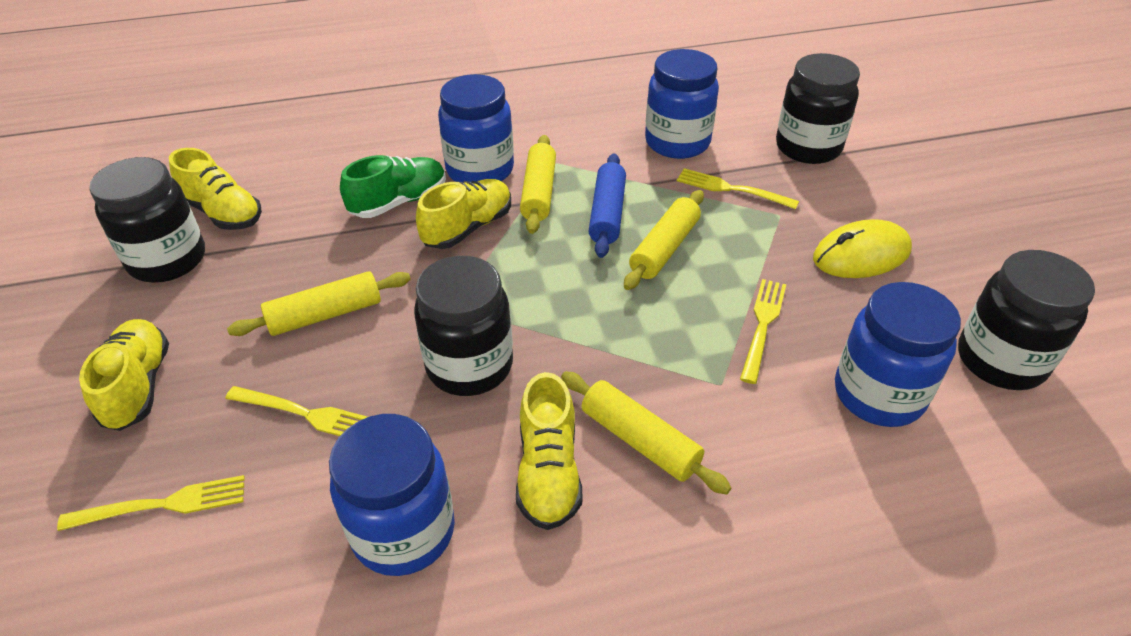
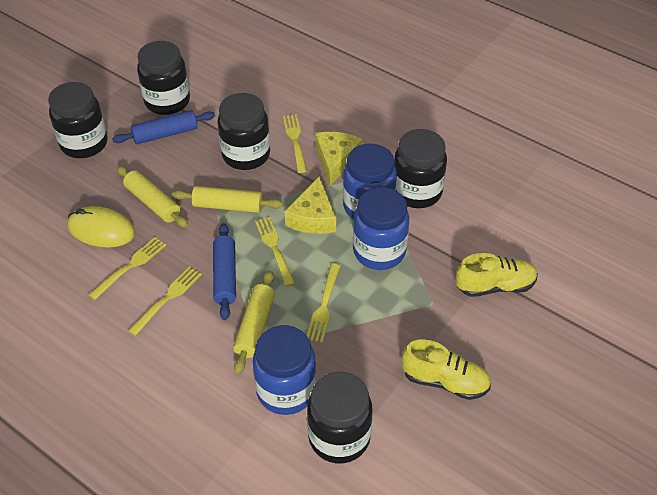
black jar: 4 -> 5
blue jar: 4 -> 3
blue rolling pin: 1 -> 2
green shoe: 1 -> 0
yellow cheese: 0 -> 2
yellow fork: 4 -> 5
yellow rolling pin: 4 -> 3
yellow shoe: 4 -> 2

